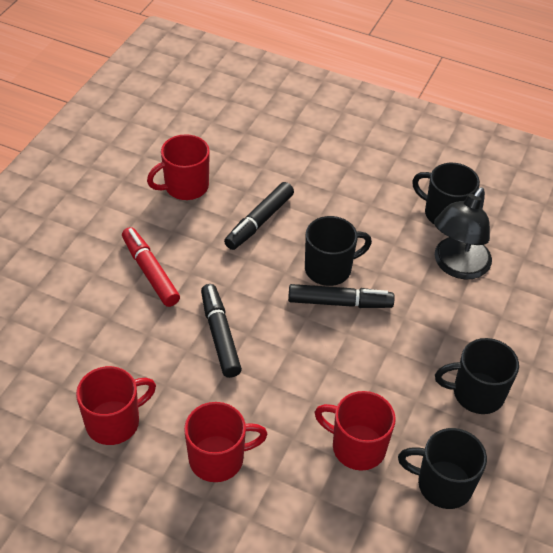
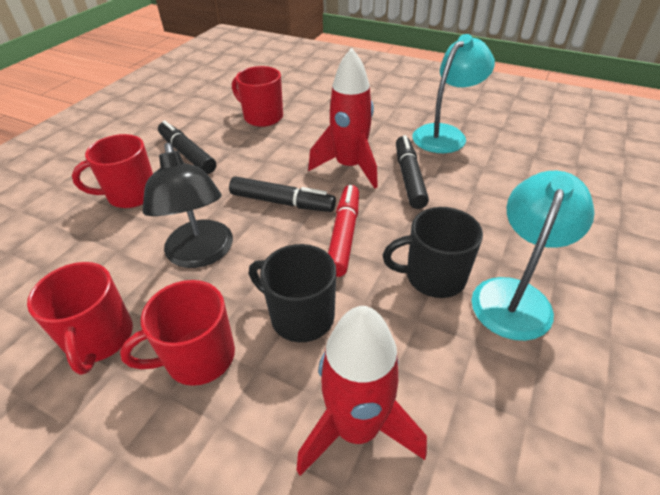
black mug: 4 -> 2
red rocket: 0 -> 2
turquoise lamp: 0 -> 2

